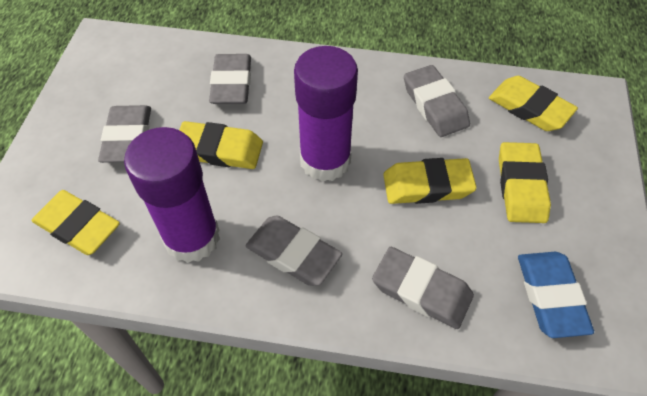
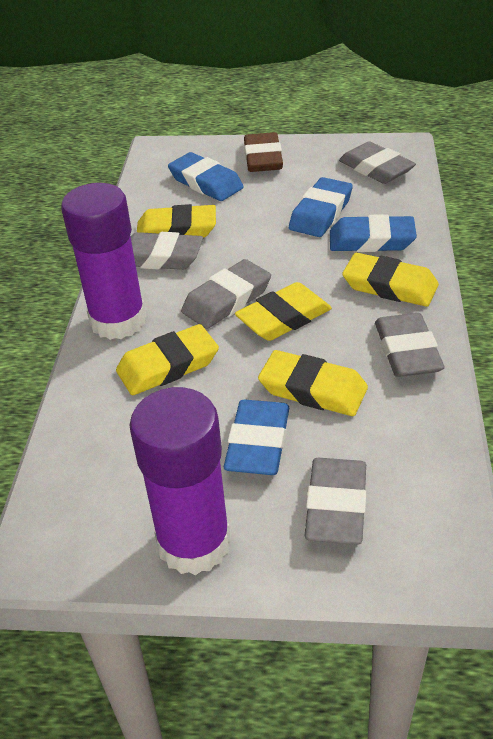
blue eraser: 1 -> 4
brown eraser: 0 -> 1

